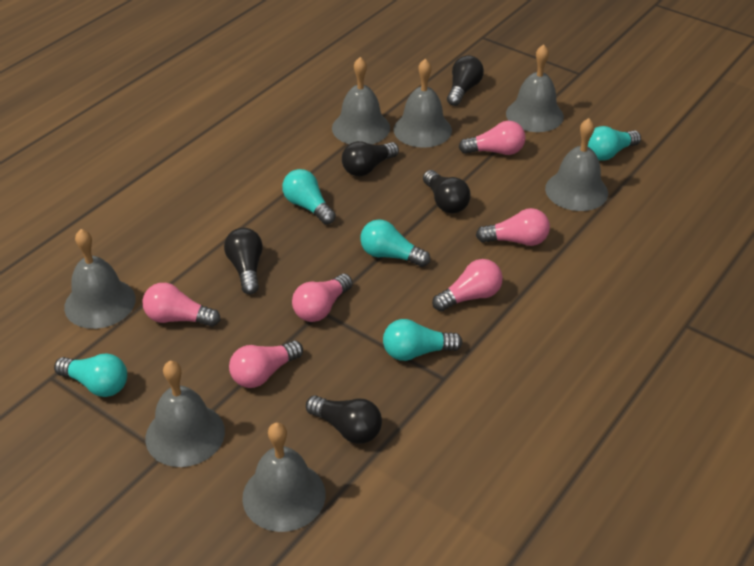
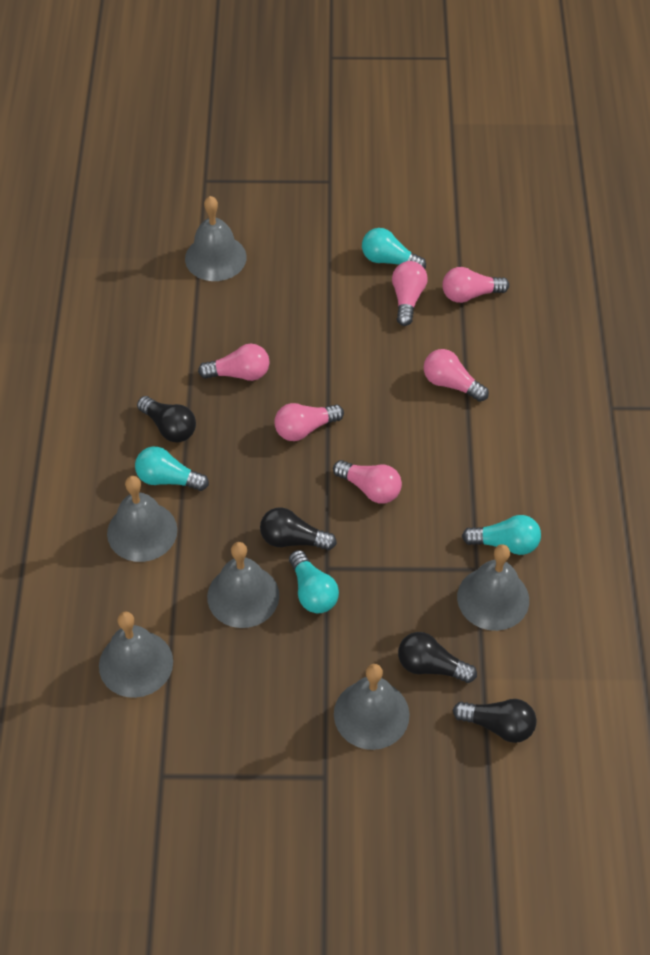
black light bulb: 5 -> 4
grey bell: 7 -> 6
turquoise light bulb: 5 -> 4

